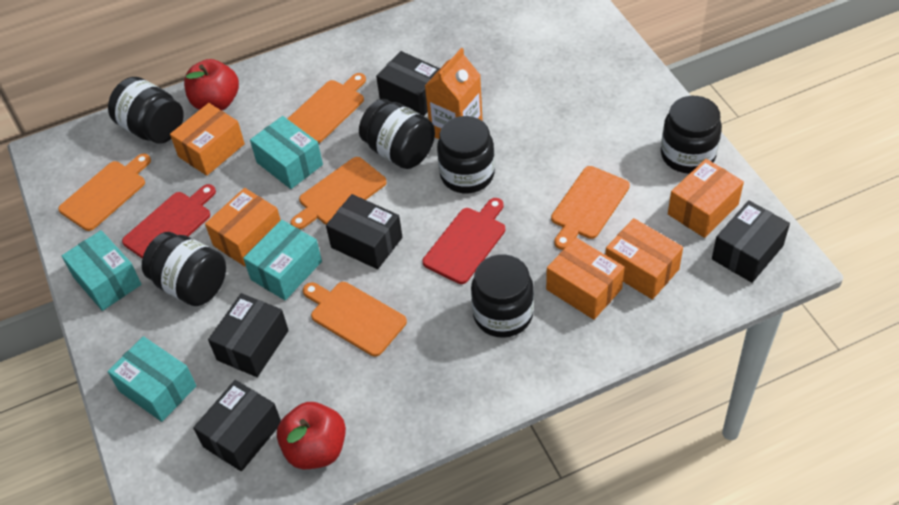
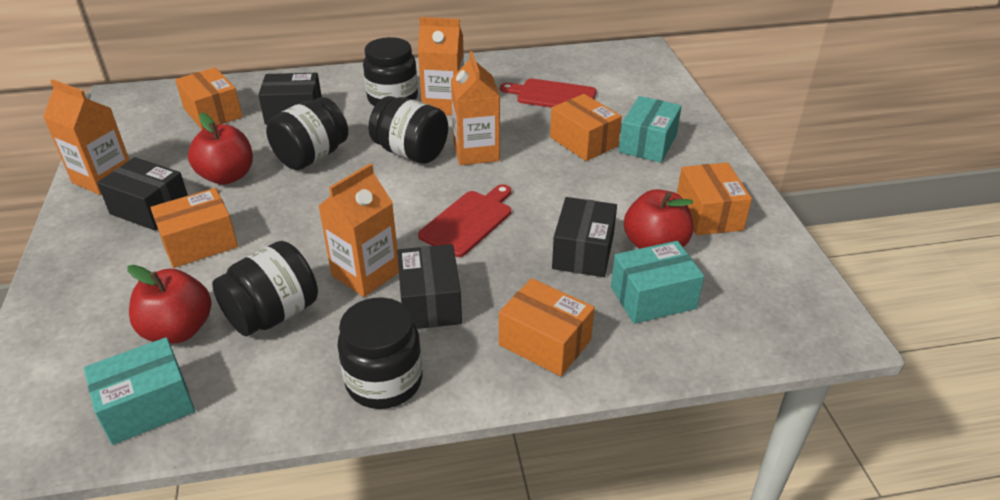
black box: 5 -> 4
black jar: 6 -> 5
orange carton: 1 -> 4
orange cutting board: 5 -> 0
red apple: 2 -> 3
turquoise box: 4 -> 3

